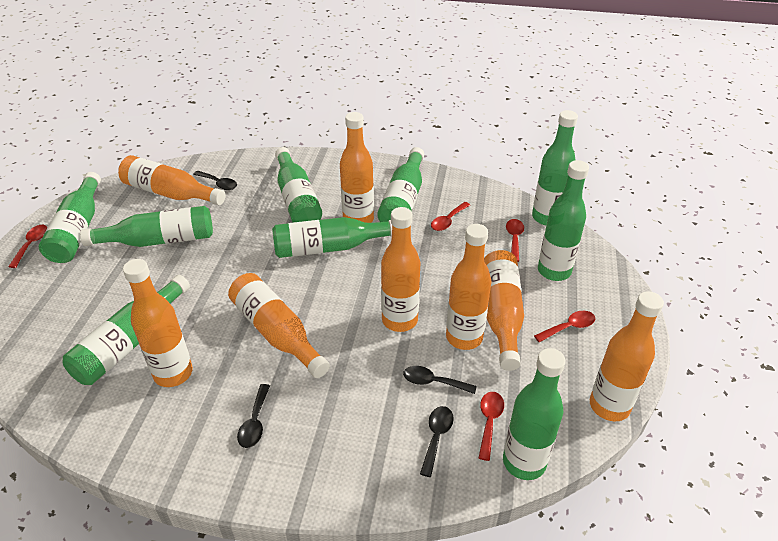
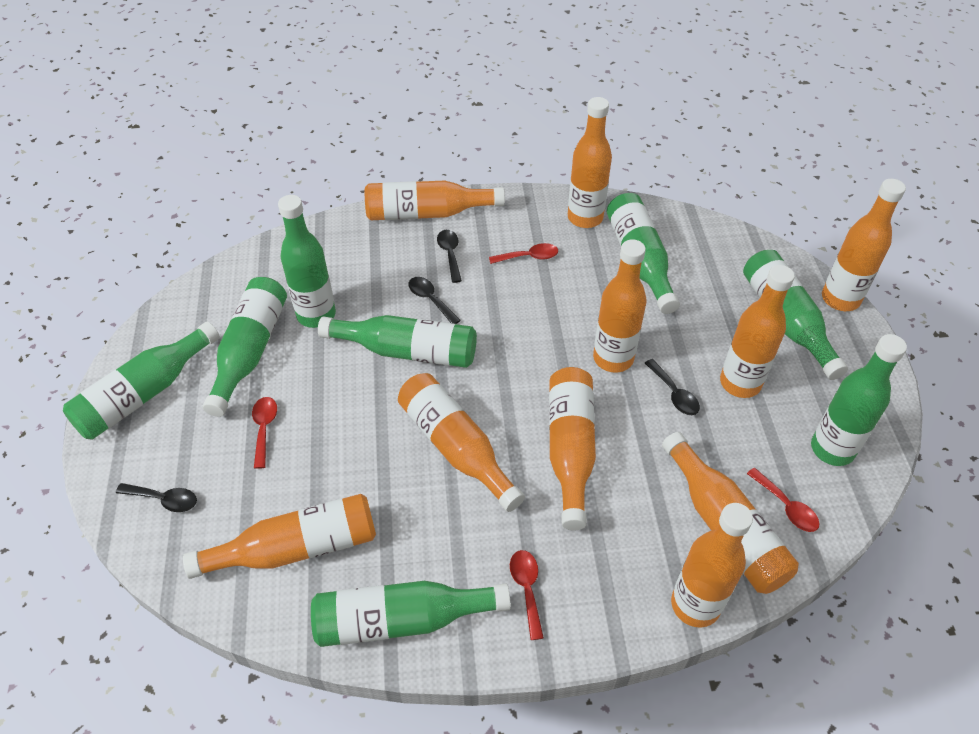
green bottle: 9 -> 8
orange bottle: 8 -> 10
red spoon: 5 -> 4

